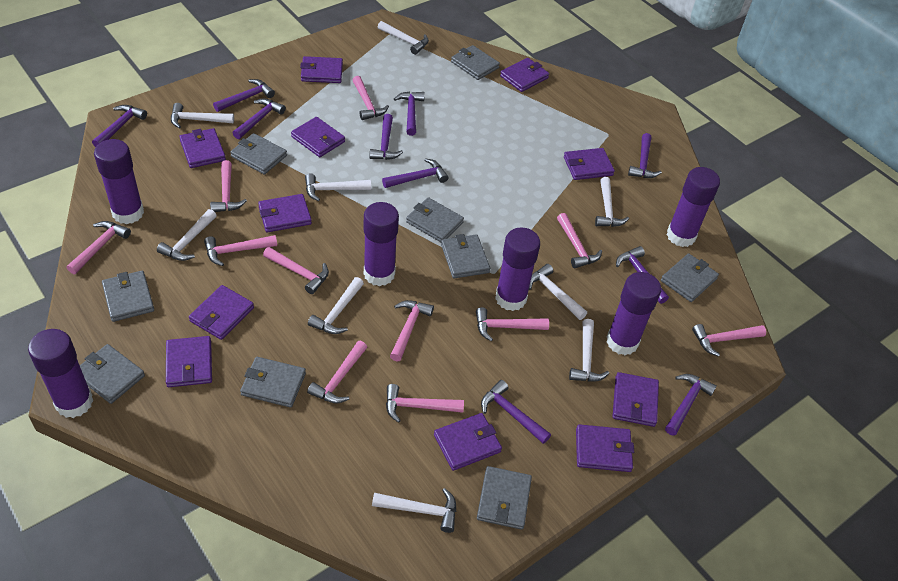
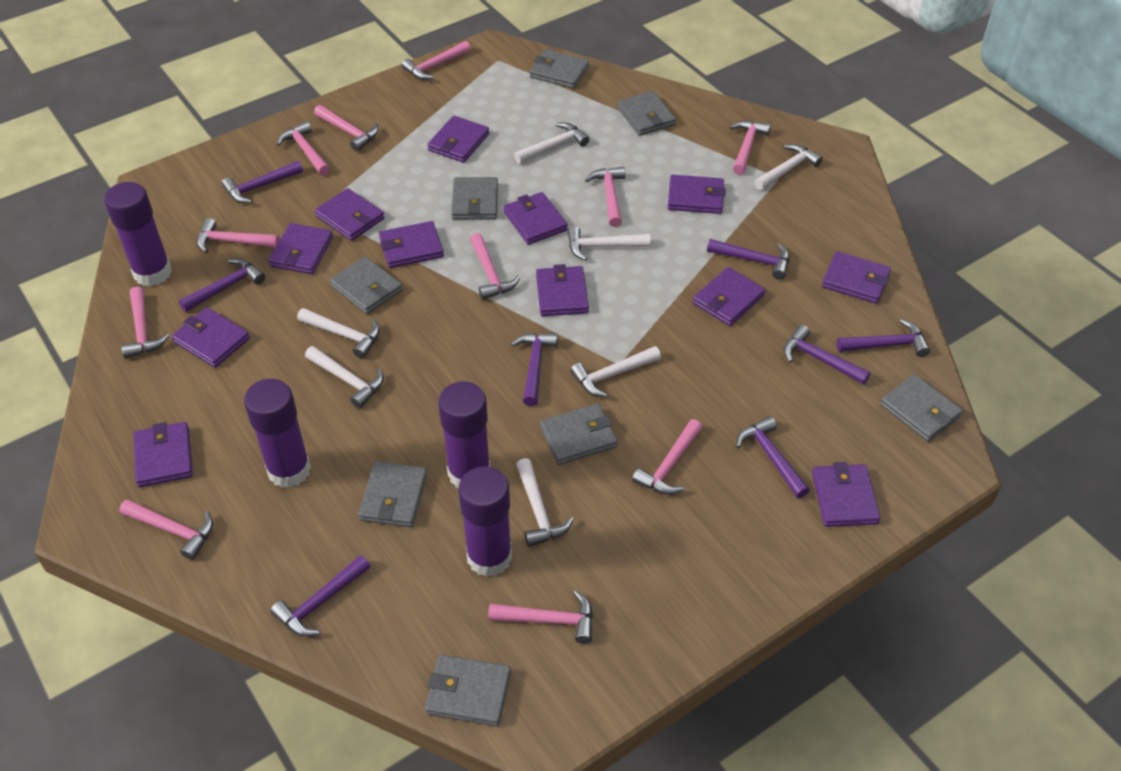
grey wallet: 9 -> 8
purple glue stick: 6 -> 4
purple hammer: 10 -> 8
purple wallet: 11 -> 12
white hammer: 9 -> 7

